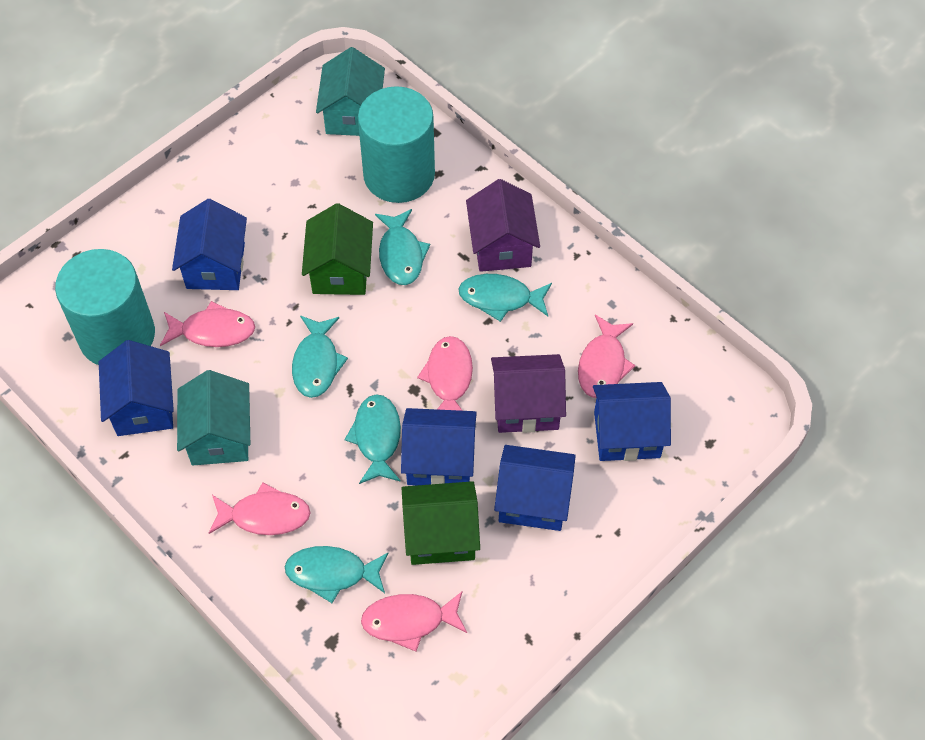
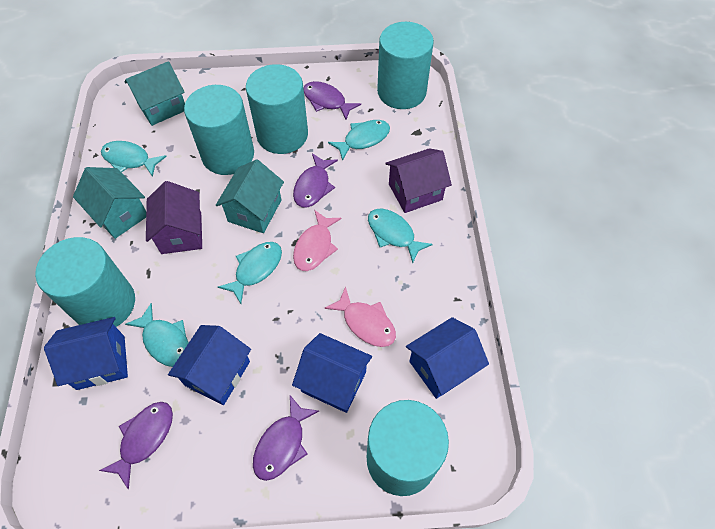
blue house: 5 -> 4
green house: 2 -> 0
pink fish: 5 -> 2
purple fish: 0 -> 4
turquoise cylinder: 2 -> 5
turquoise house: 2 -> 3

